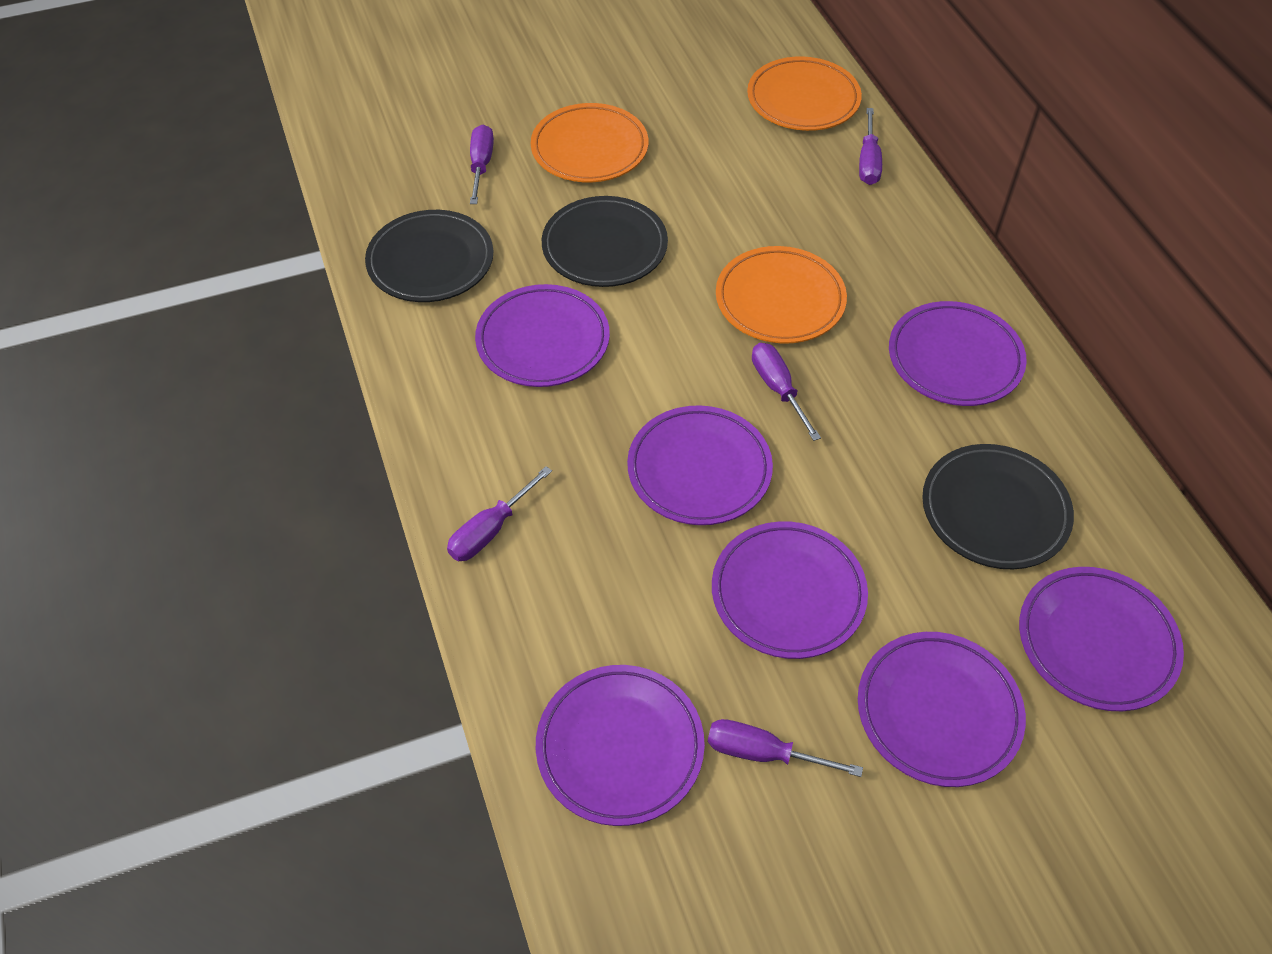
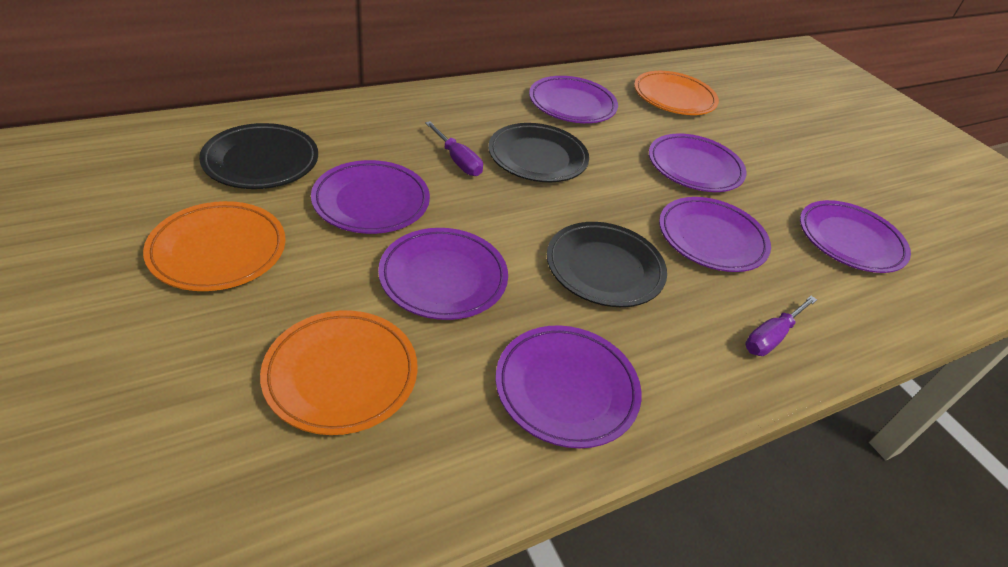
purple screwdriver: 5 -> 2

